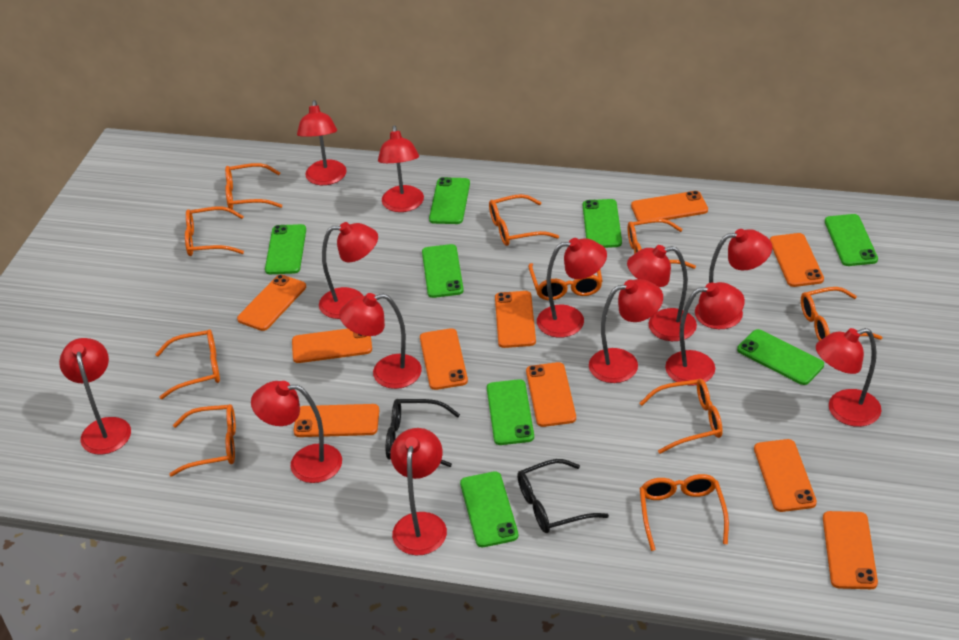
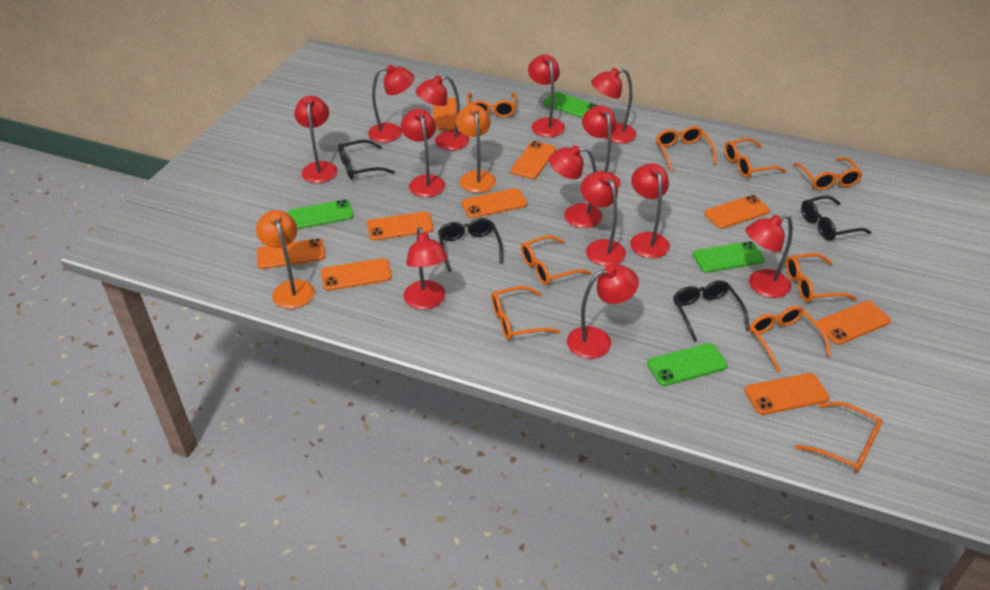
black glasses: 2 -> 4
green phone: 8 -> 4
orange glasses: 10 -> 9
orange lamp: 0 -> 2
orange phone: 10 -> 9

